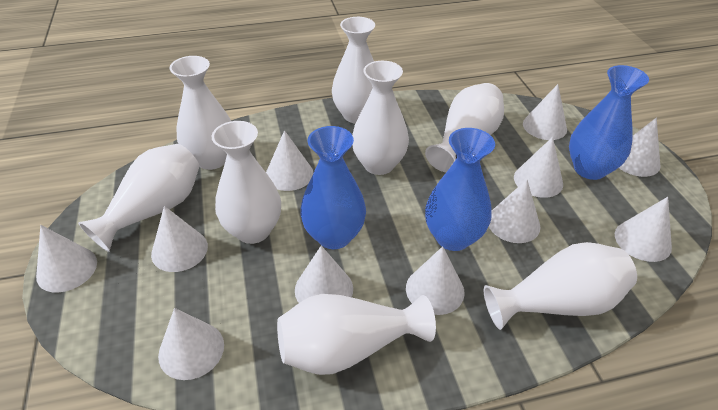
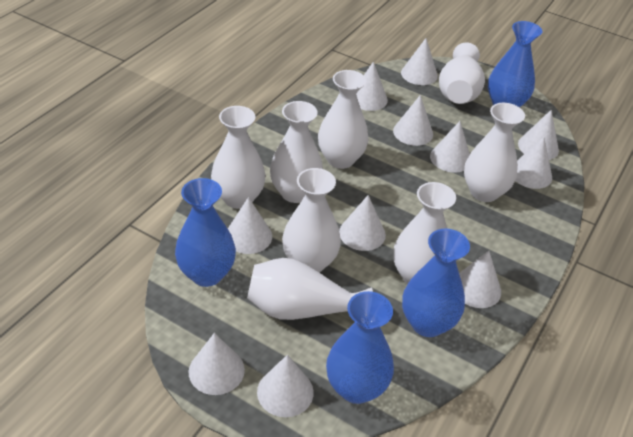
blue vase: 3 -> 4

